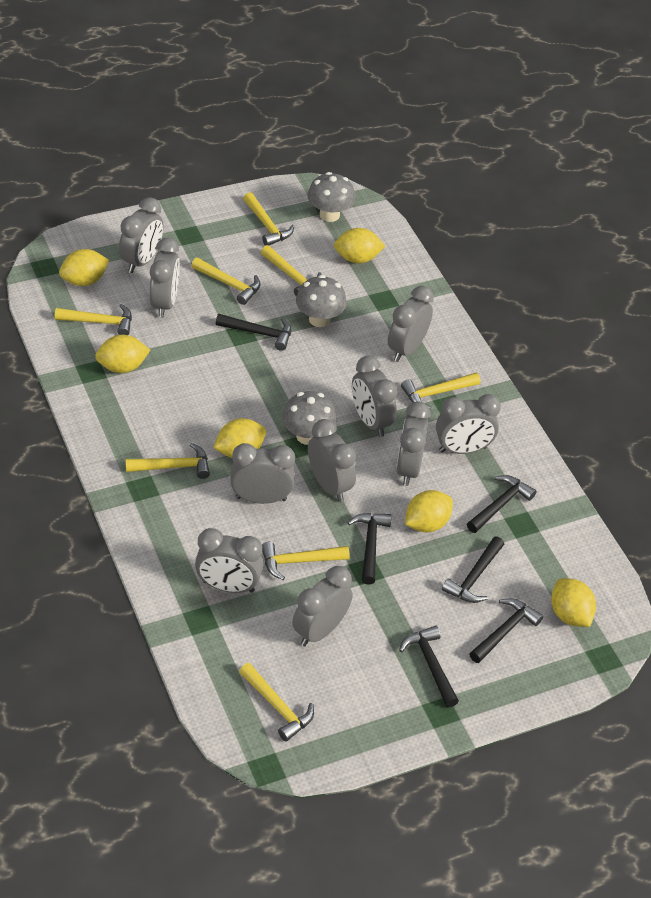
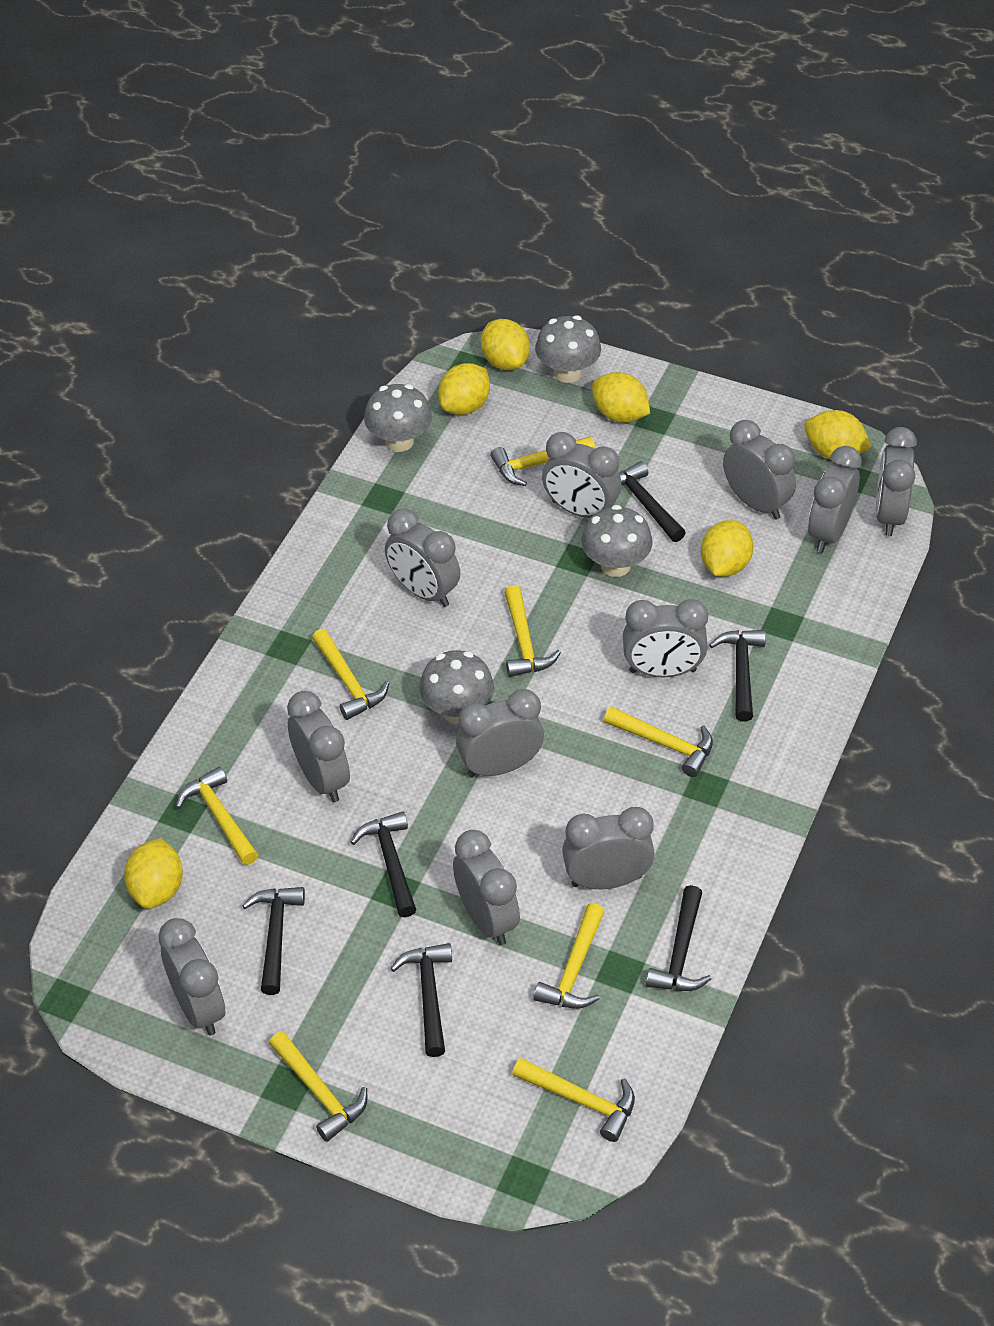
grey clock: 10 -> 11
grey mushroom: 3 -> 4

